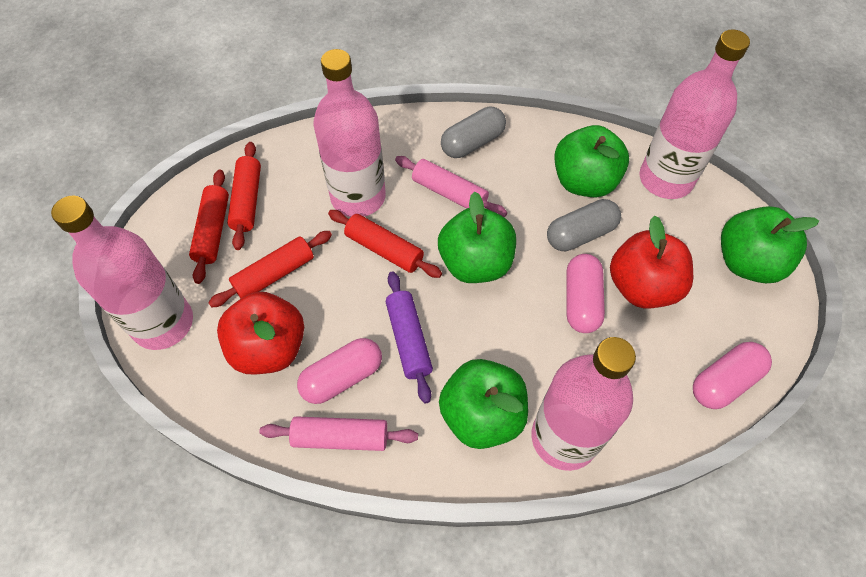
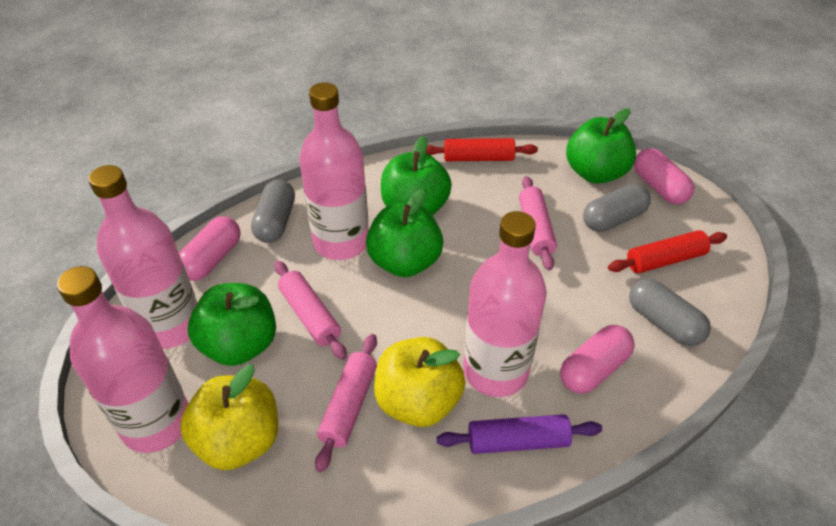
grey capsule: 2 -> 3
pink rolling pin: 2 -> 3
red apple: 2 -> 0
red rolling pin: 4 -> 2
yellow apple: 0 -> 2

